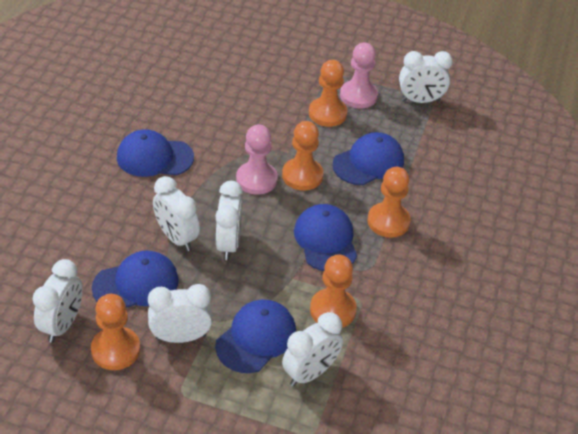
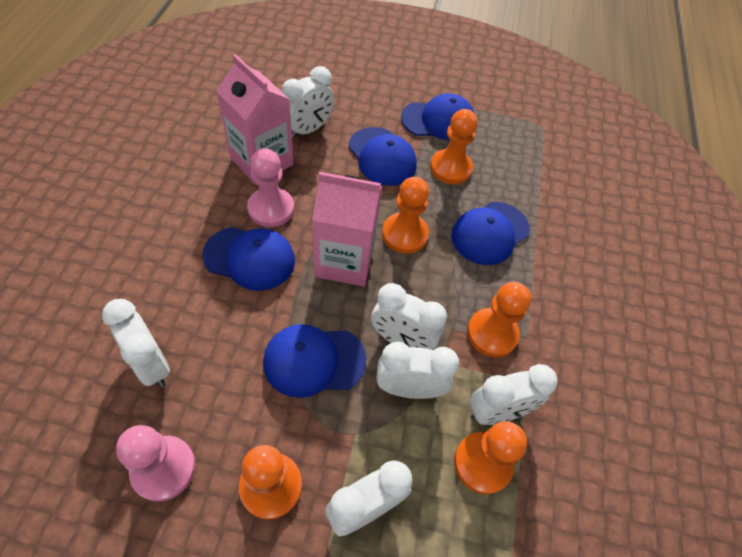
pink carton: 0 -> 2

